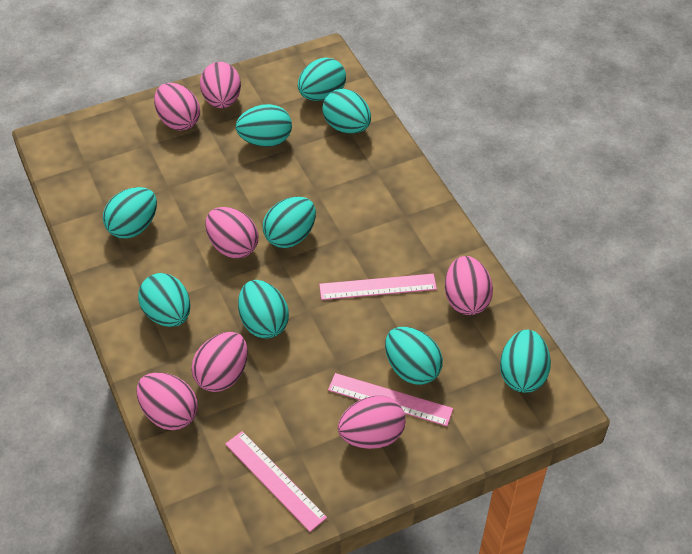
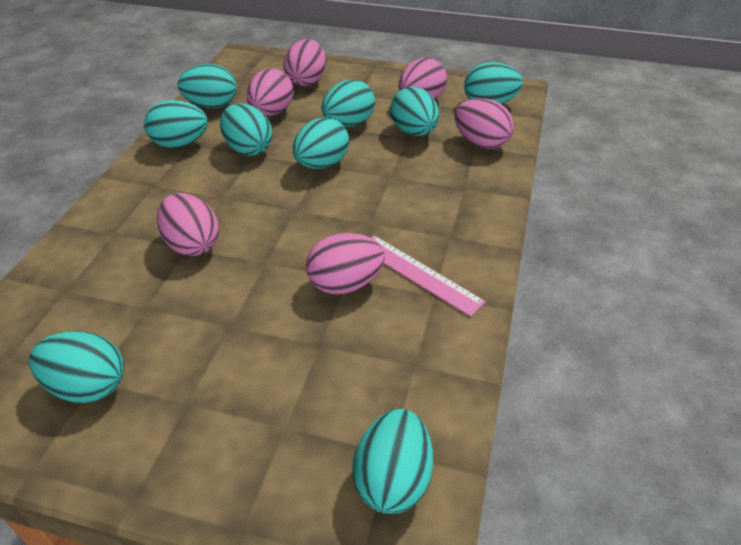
pink egg: 7 -> 6
pink ruler: 3 -> 1

